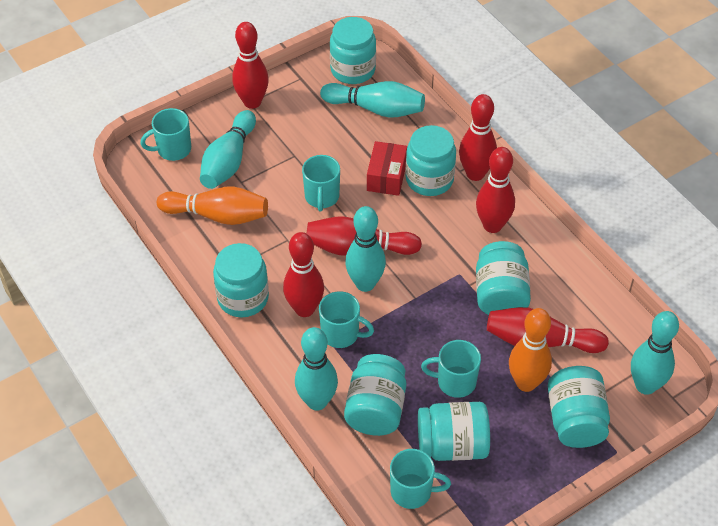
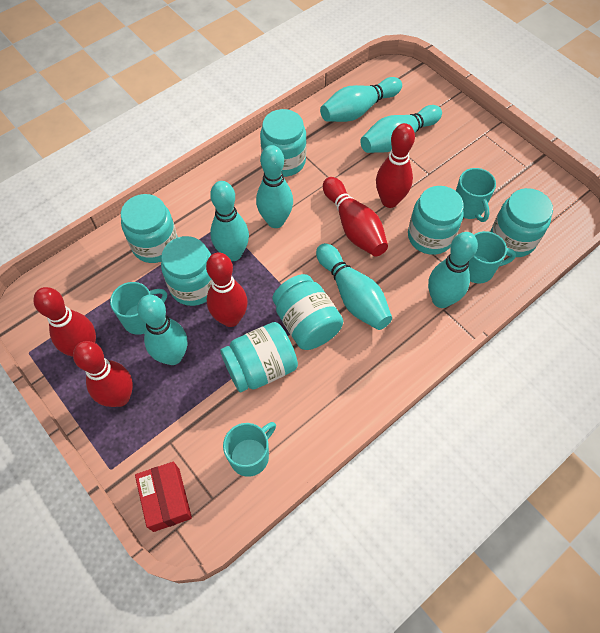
orange bowling pin: 2 -> 0
red bowling pin: 6 -> 5
turquoise bowling pin: 5 -> 7
turquoise mug: 5 -> 4

